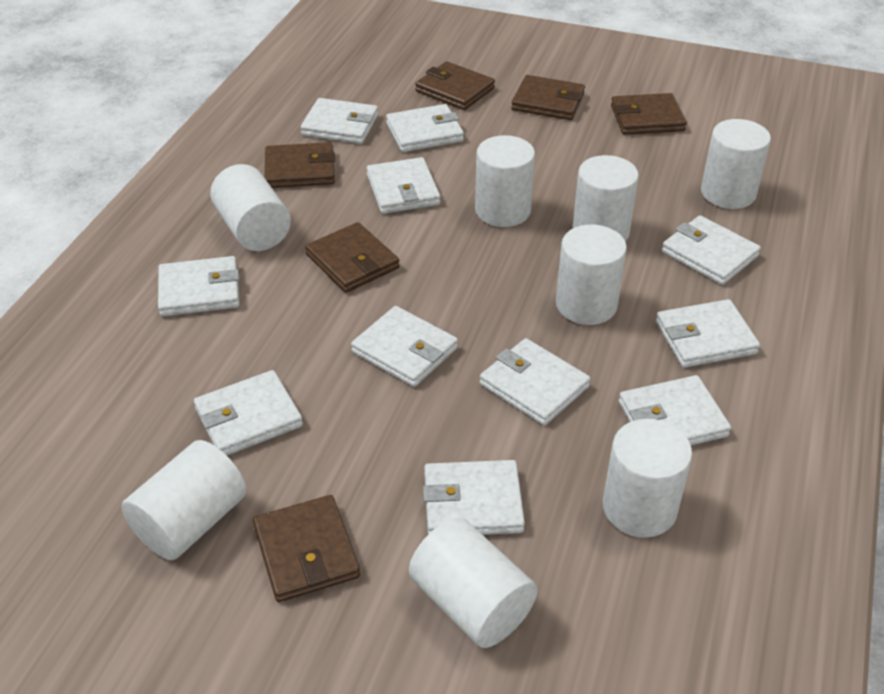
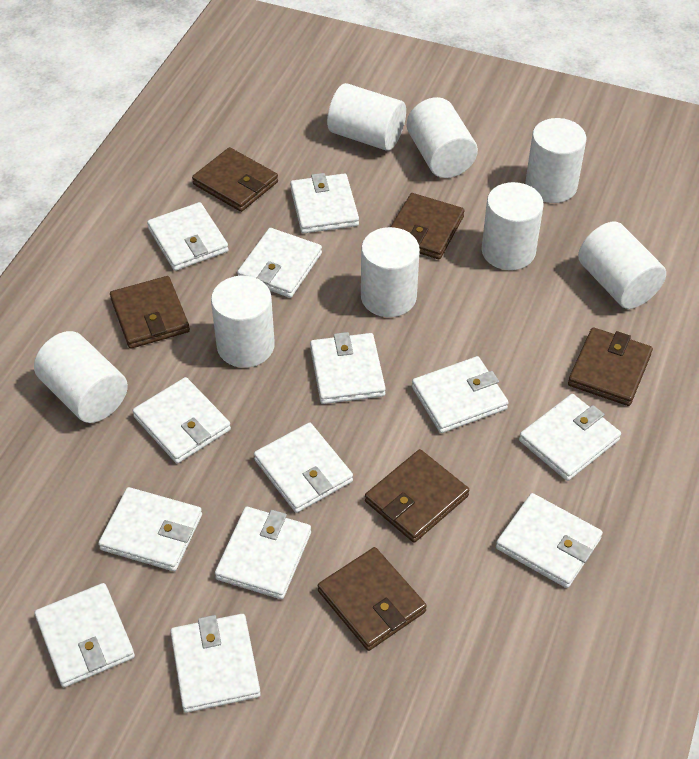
white wallet: 11 -> 13

